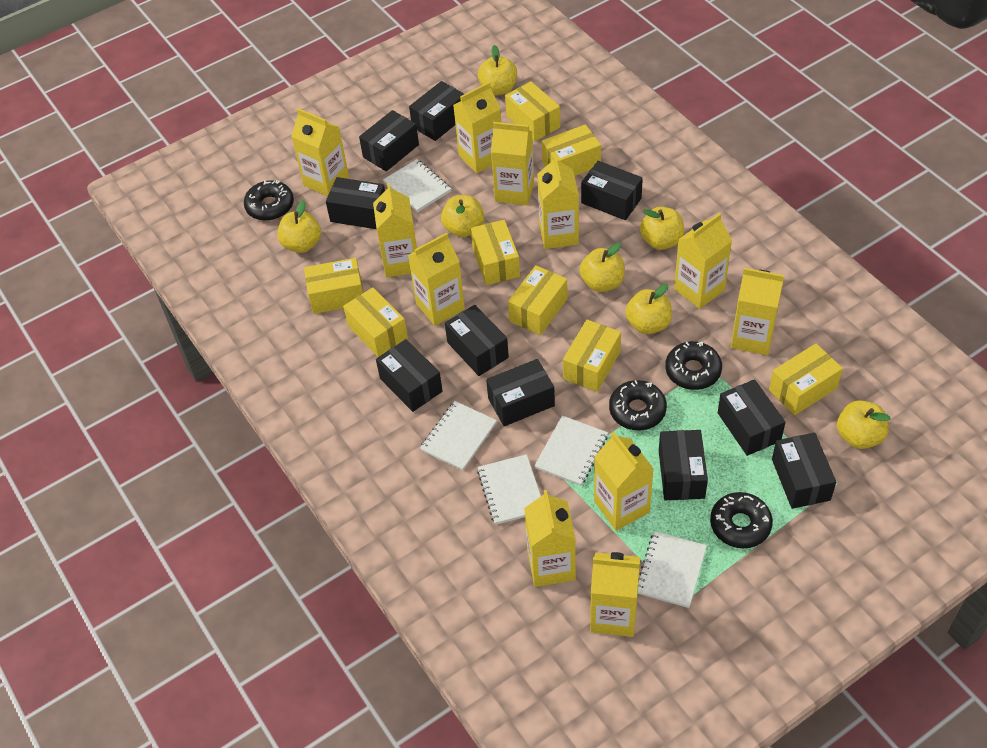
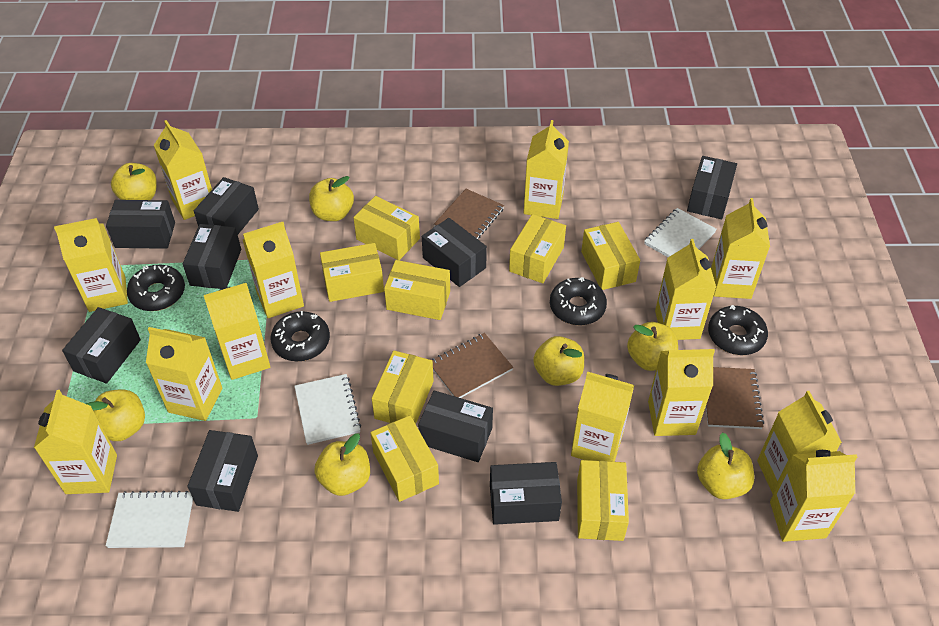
black box: 10 -> 9
brown notebook: 0 -> 3
white notebook: 5 -> 3
yellow carton: 11 -> 13

